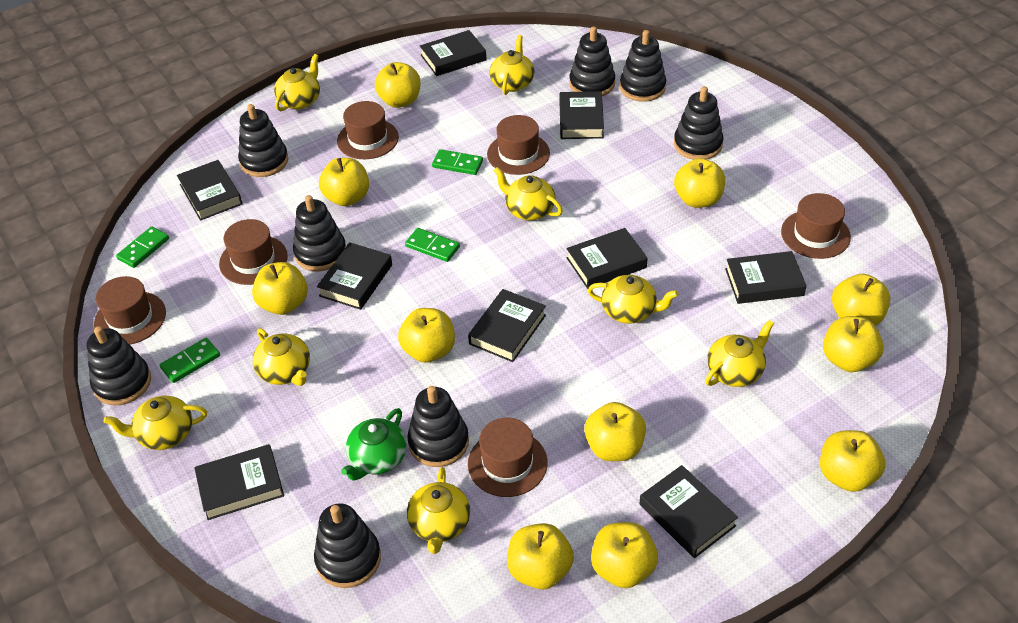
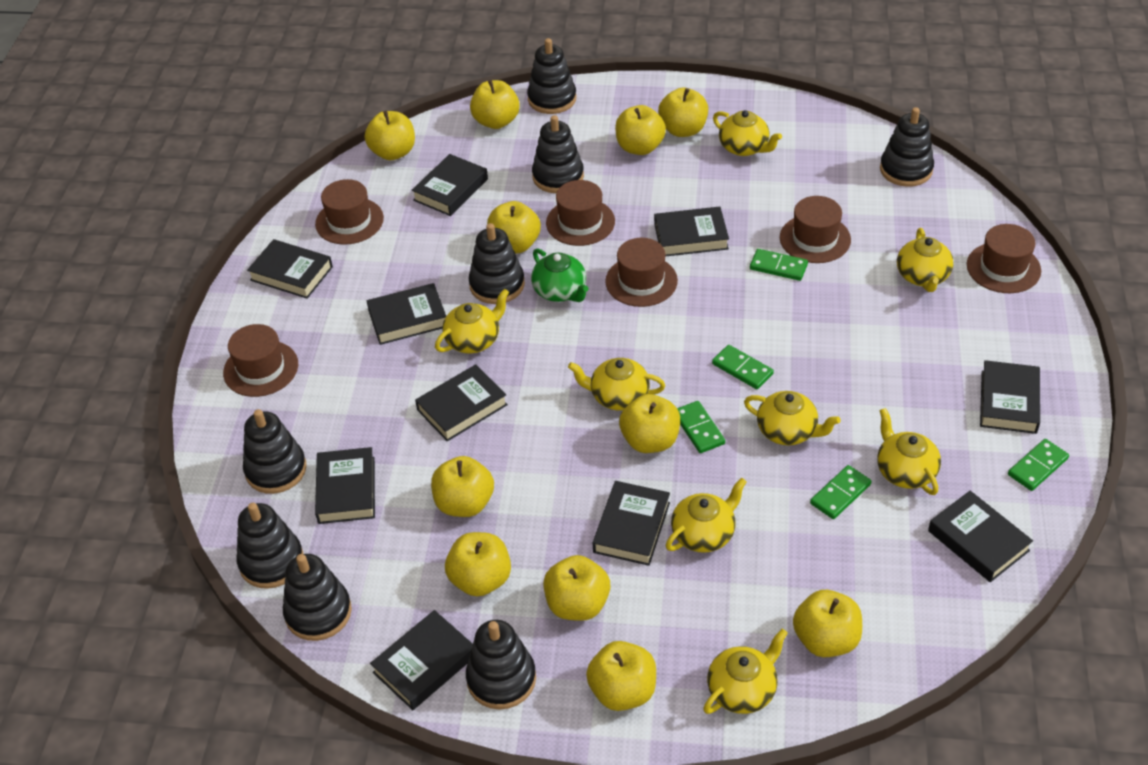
black book: 9 -> 10
green domino: 4 -> 5

